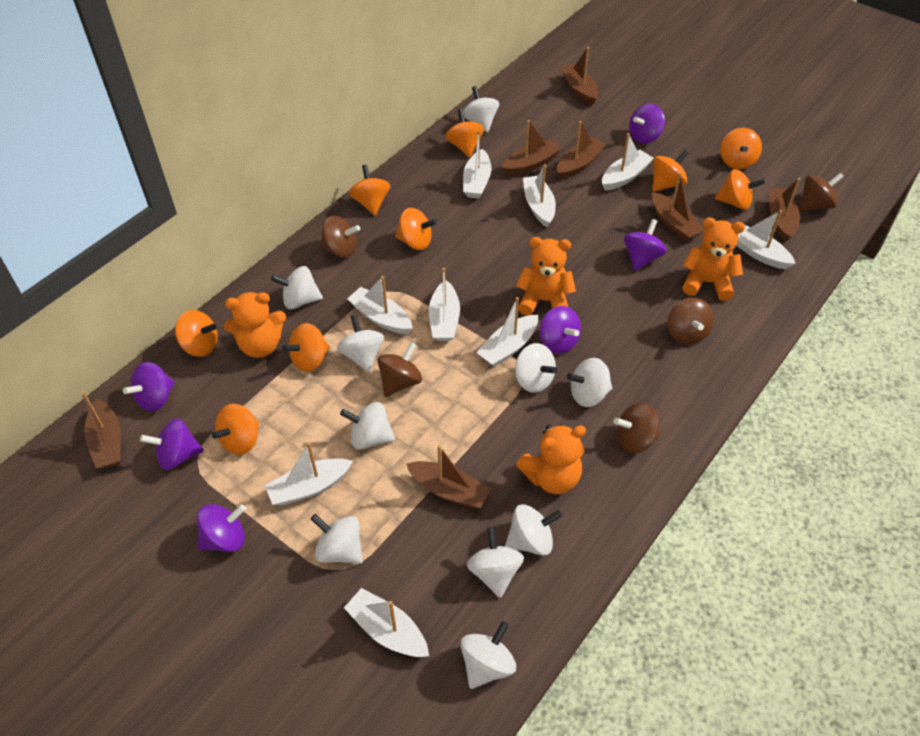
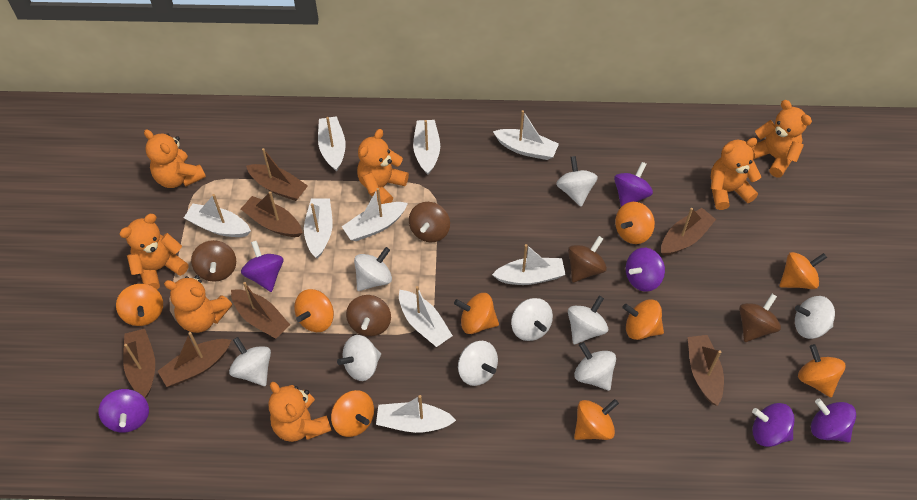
orange teddy bear: 4 -> 7
white spinning top: 10 -> 9

